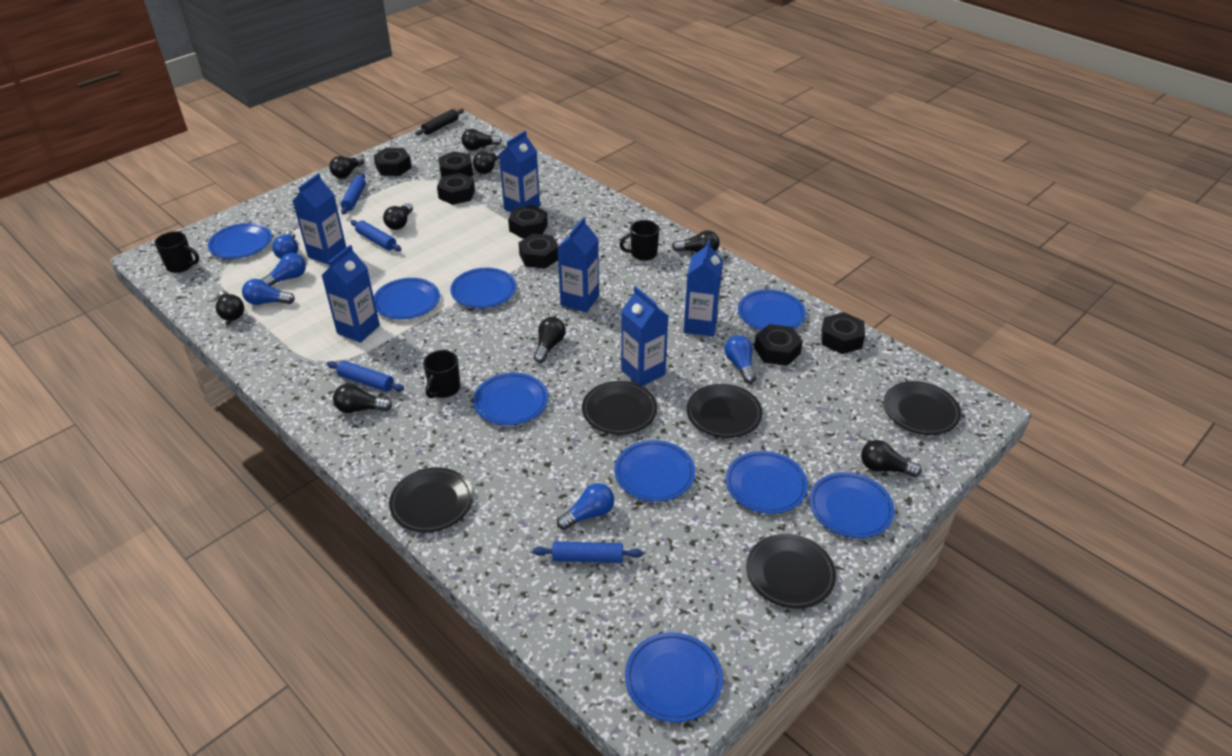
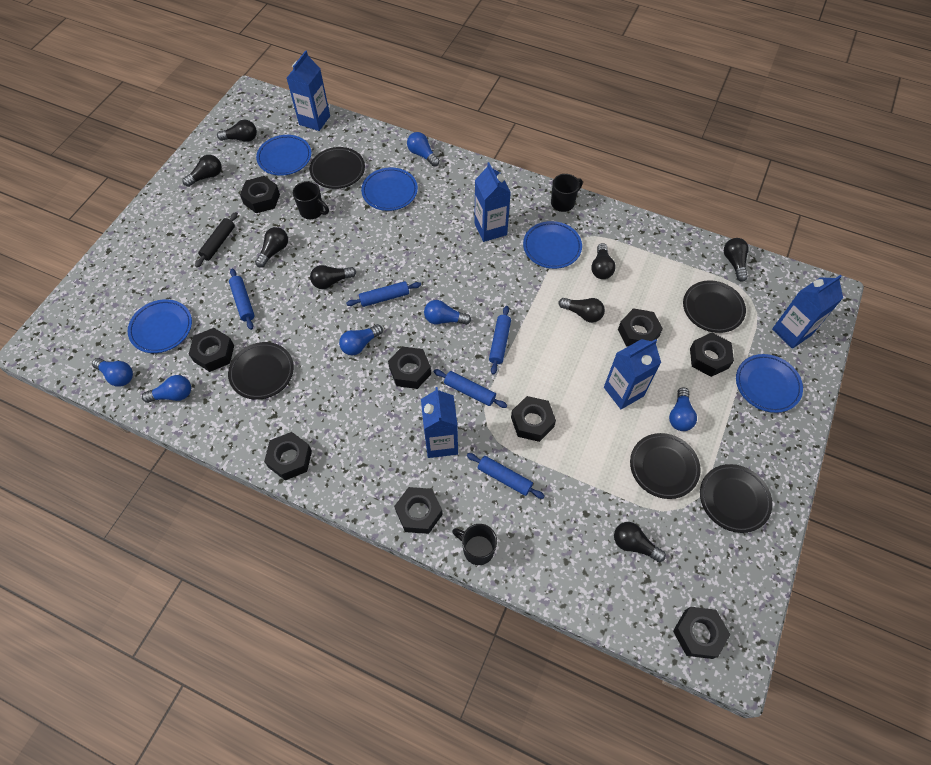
black light bulb: 9 -> 8
black nut: 7 -> 9
blue carton: 6 -> 5
blue light bulb: 5 -> 6
blue plate: 9 -> 5
blue rolling pin: 4 -> 5

